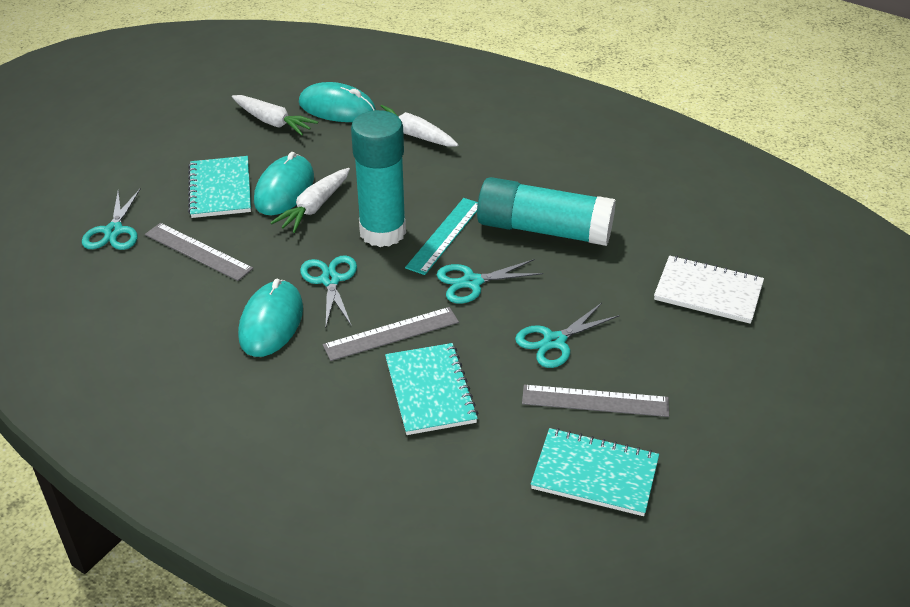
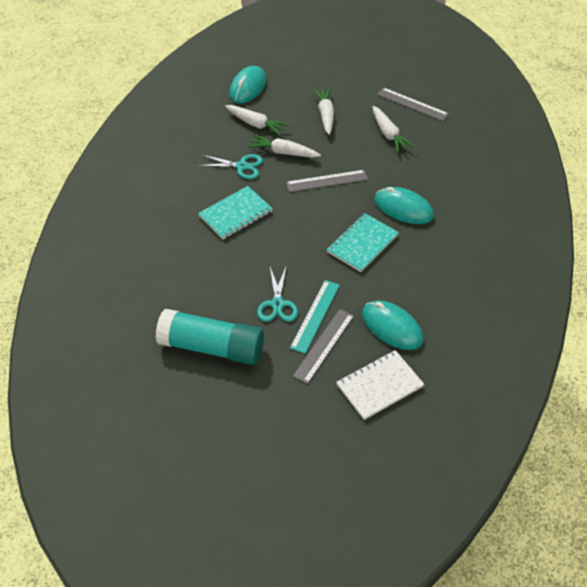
turquoise glue stick: 2 -> 1
turquoise notebook: 3 -> 2
turquoise scissors: 4 -> 2
white carrot: 3 -> 4

